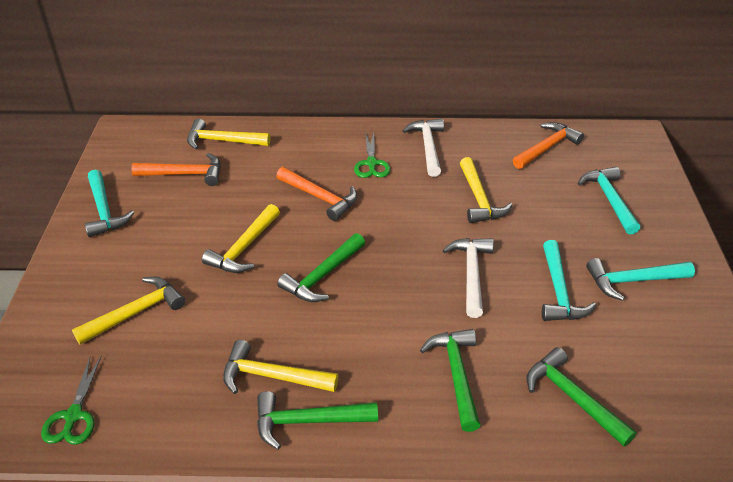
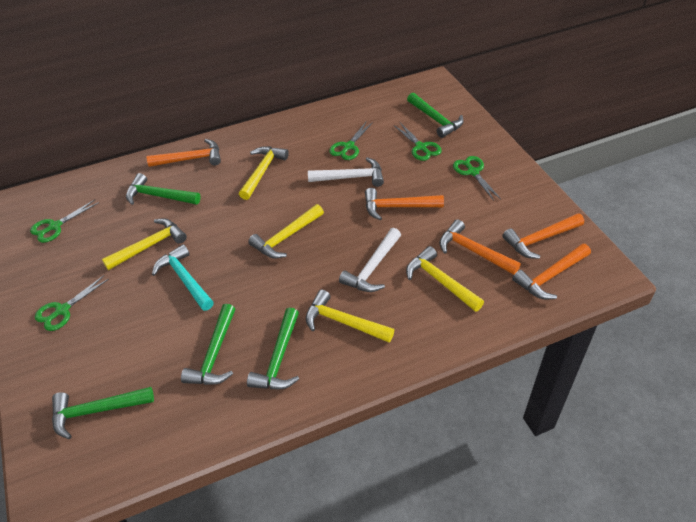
green hammer: 4 -> 5
green scissors: 2 -> 5
orange hammer: 3 -> 5
turquoise hammer: 4 -> 1

